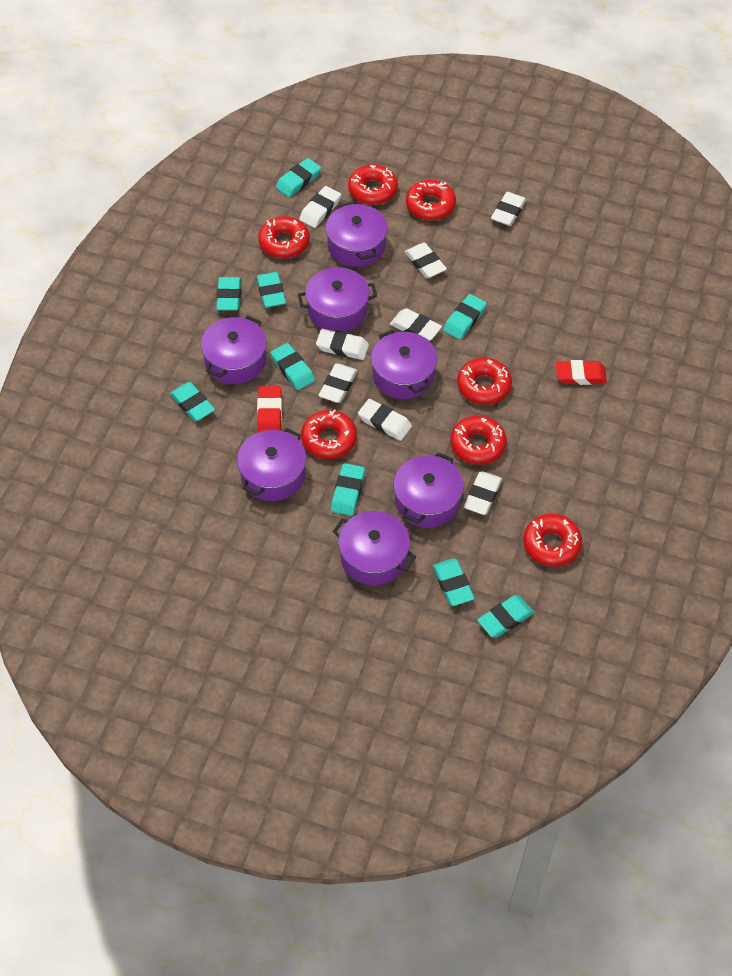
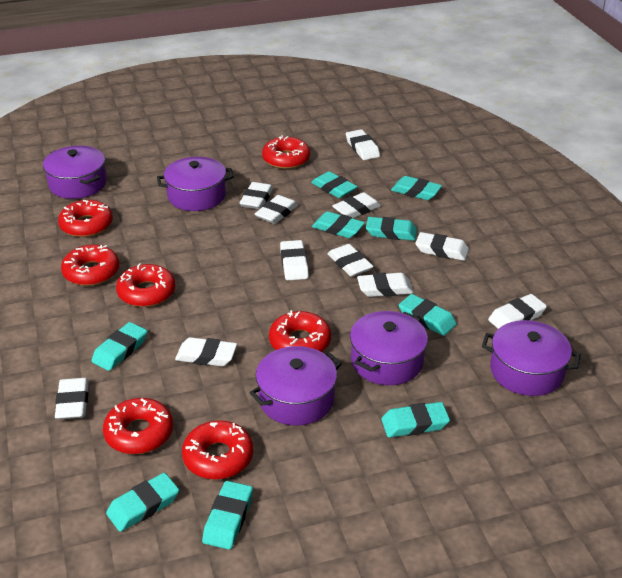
purple pot: 7 -> 5
red eraser: 2 -> 0
white eraser: 8 -> 11

